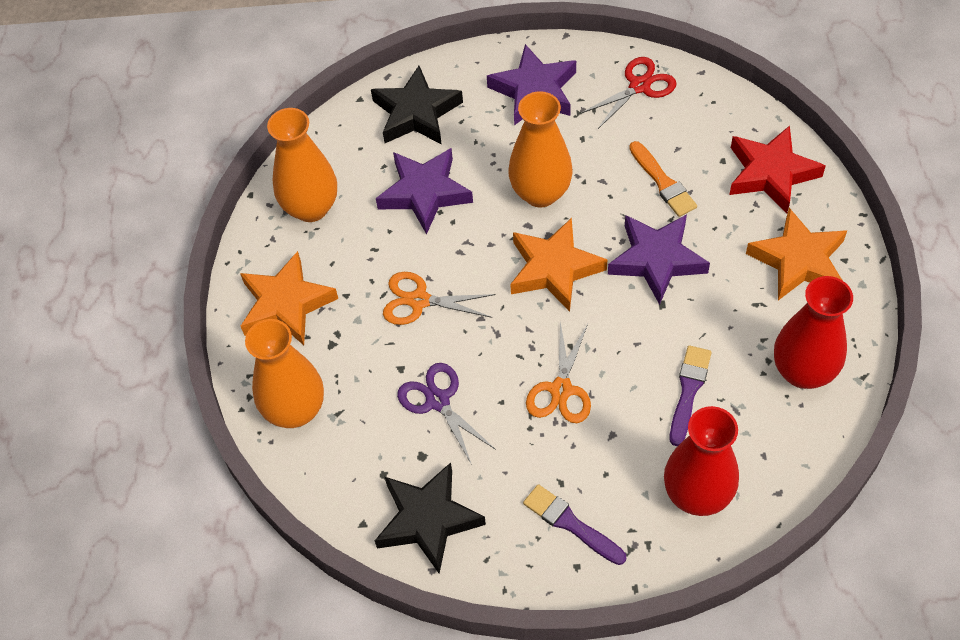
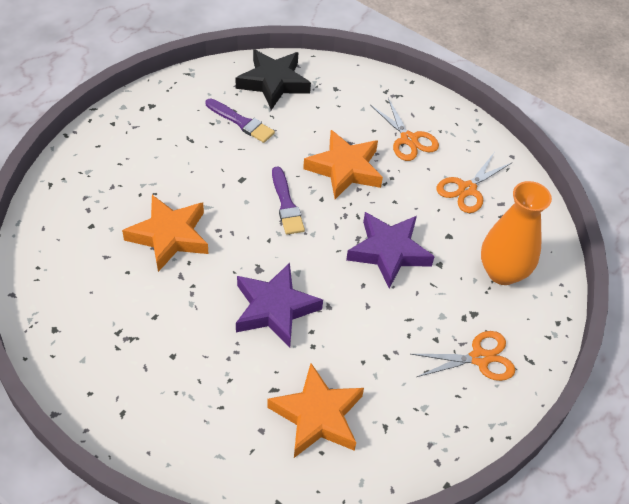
black star: 2 -> 1
orange brush: 1 -> 0
orange scissors: 2 -> 3
orange vase: 3 -> 1
purple scissors: 1 -> 0
purple star: 3 -> 2
red scissors: 1 -> 0
red star: 1 -> 0
red vase: 2 -> 0

